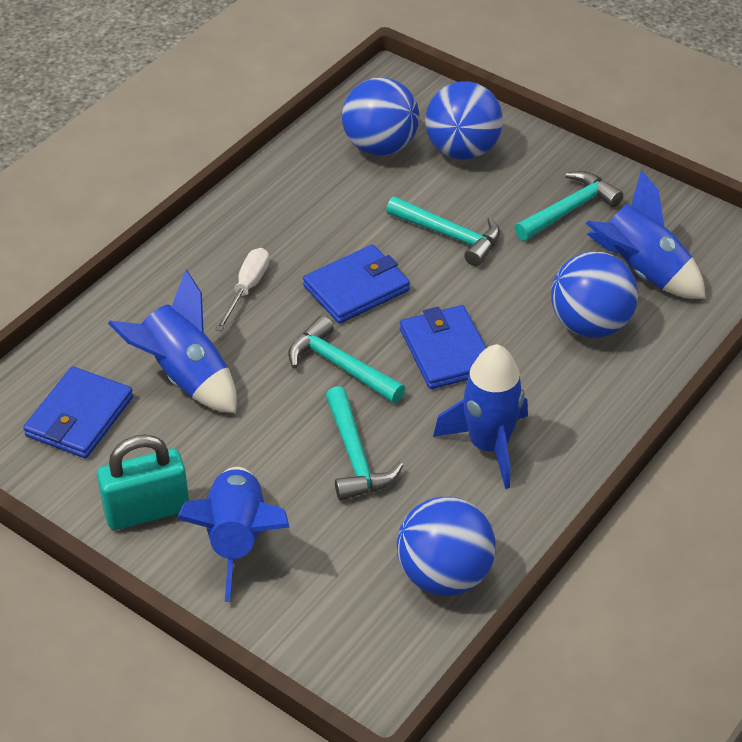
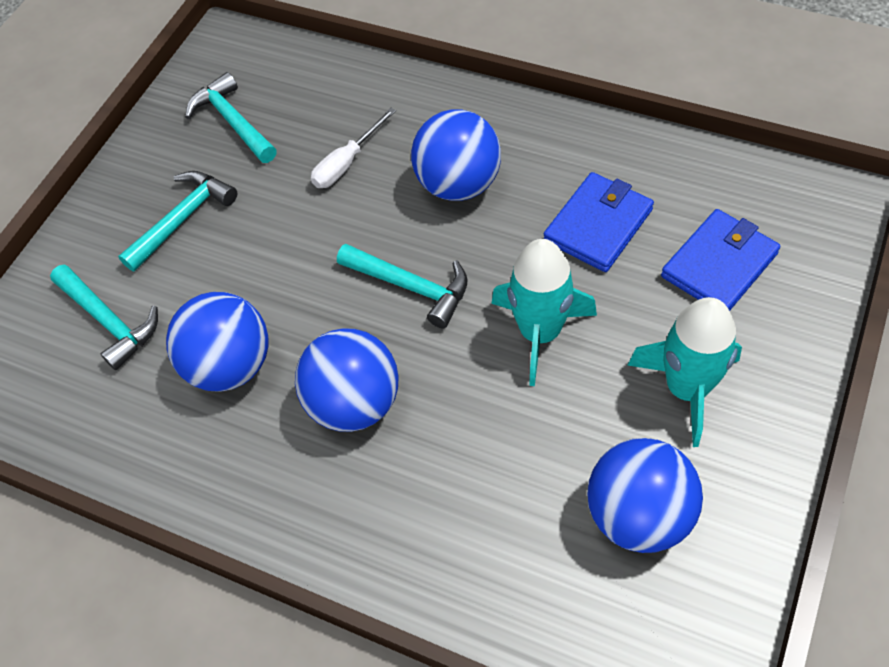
blue rocket: 4 -> 0
blue wallet: 3 -> 2
turquoise padlock: 1 -> 0
turquoise rocket: 0 -> 2

